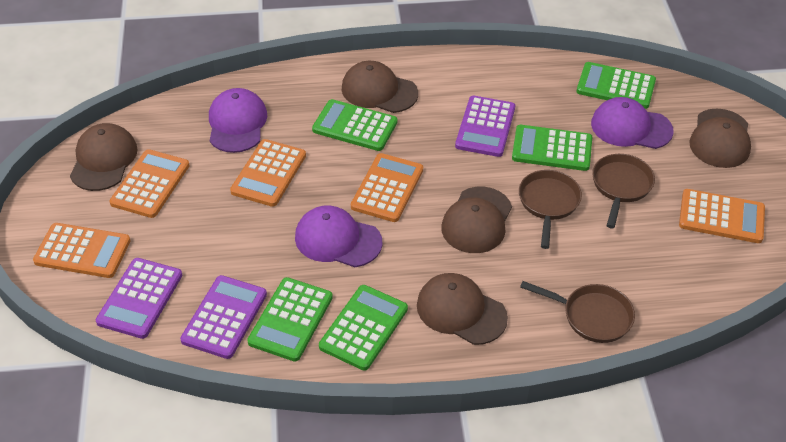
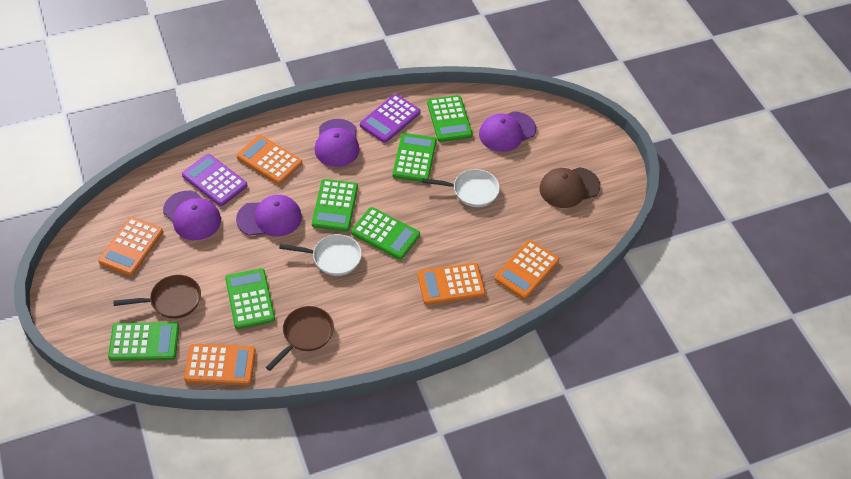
brown cap: 5 -> 1
brown pan: 3 -> 2
green calculator: 5 -> 6
purple calculator: 3 -> 2
purple cap: 3 -> 4
white pan: 0 -> 2

